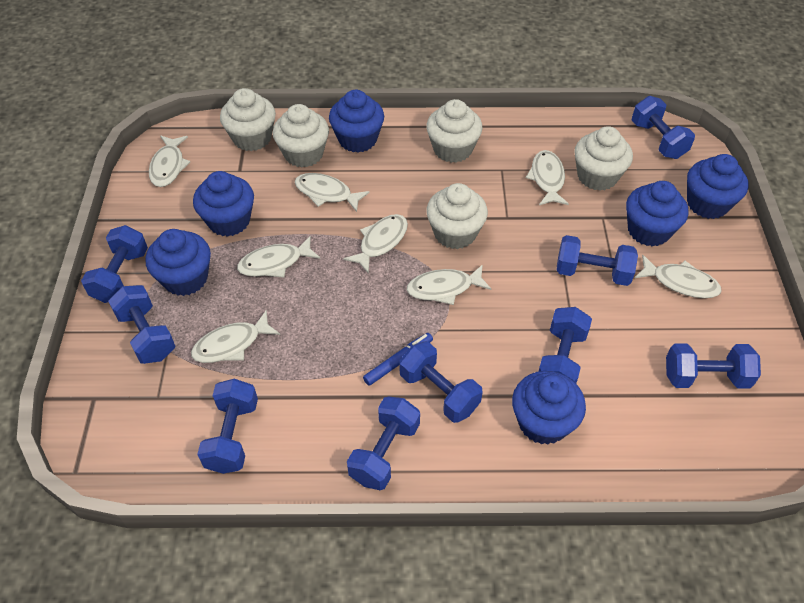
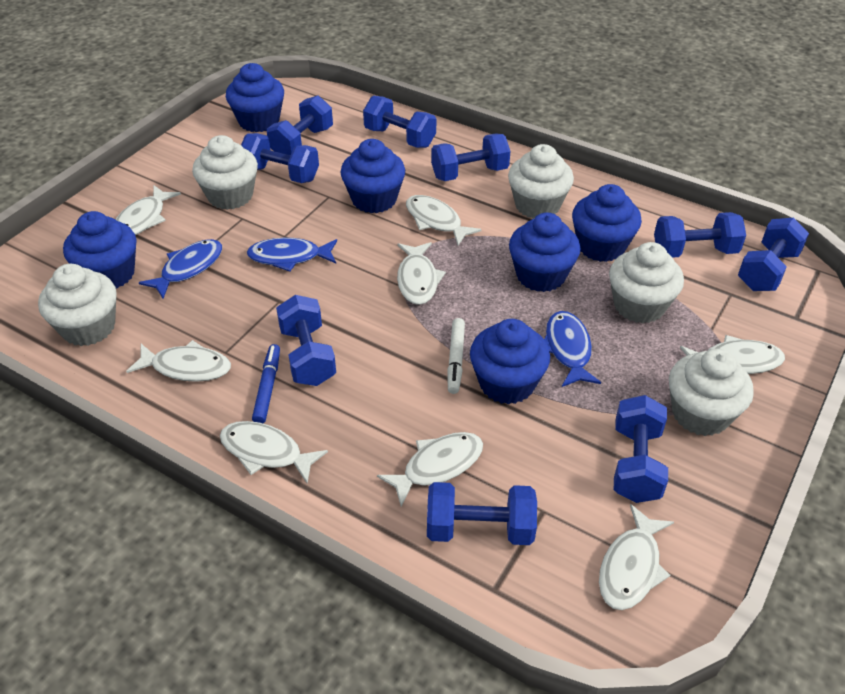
blue fish: 0 -> 3
white marker: 0 -> 1

